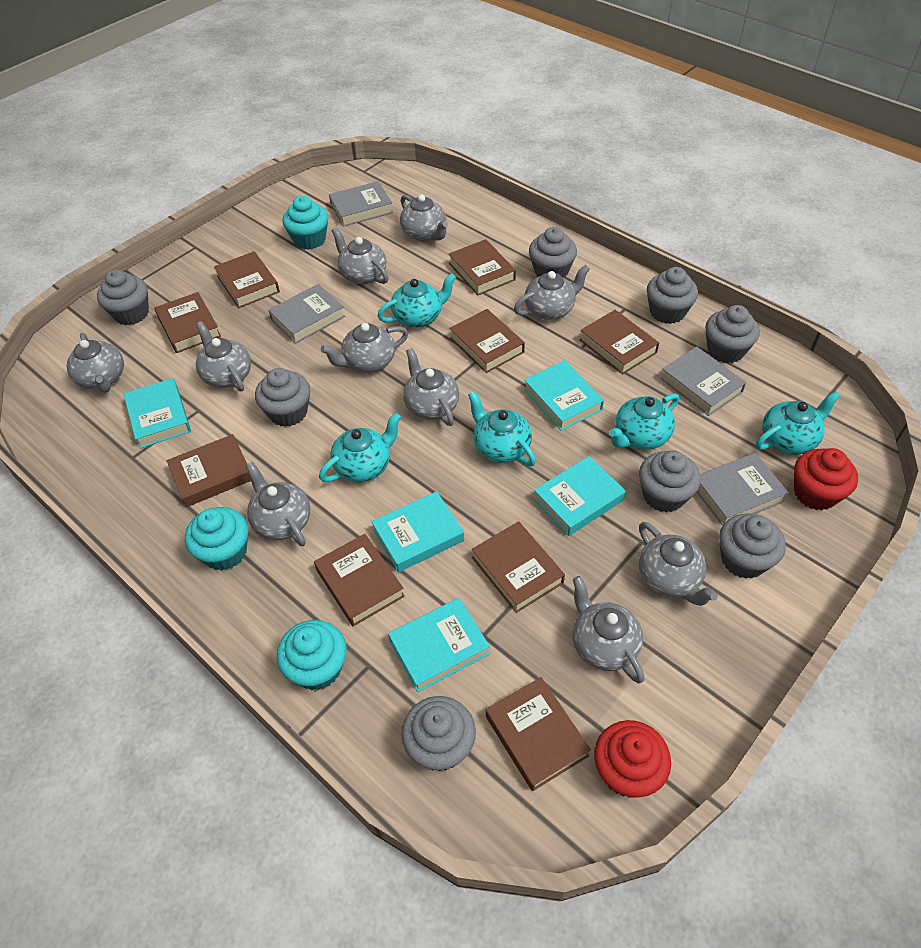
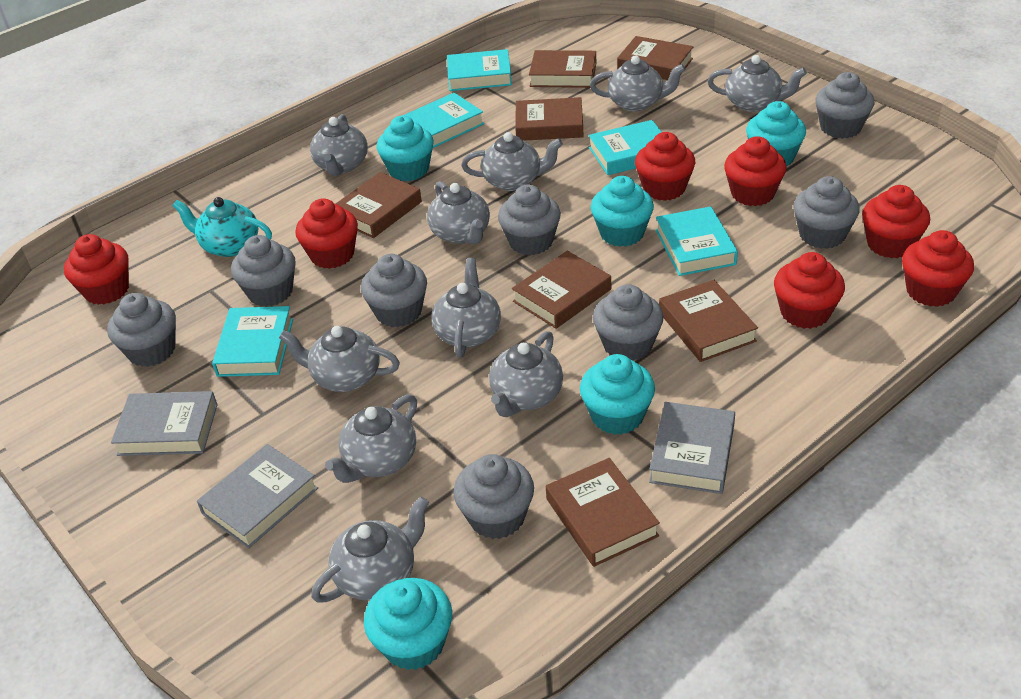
brown book: 9 -> 7
grey book: 4 -> 3
red cupcake: 2 -> 7
turquoise cupcake: 3 -> 5
turquoise teapot: 5 -> 1

